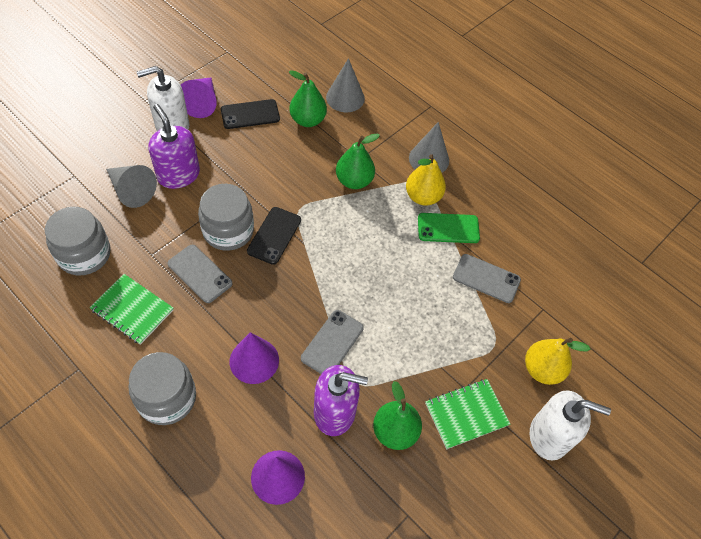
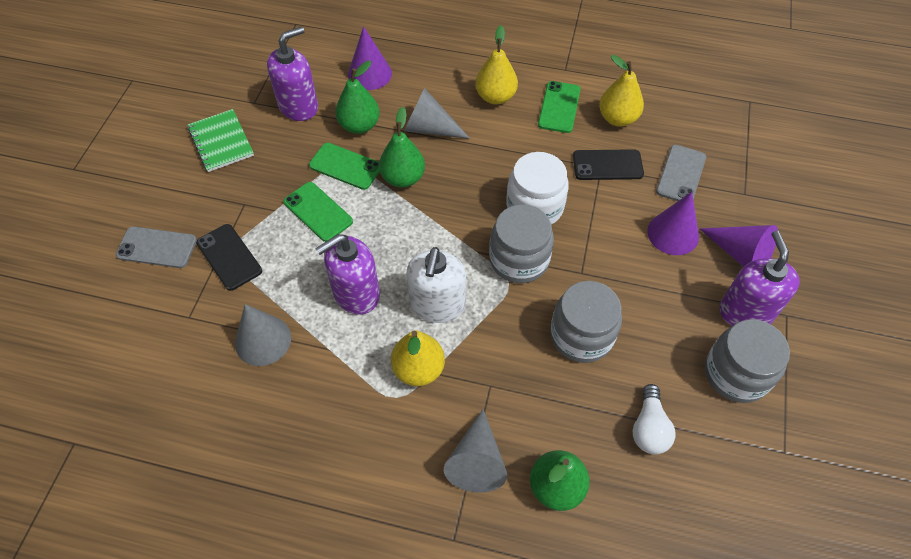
green notebook: 2 -> 1
green phone: 1 -> 3
grey phone: 3 -> 2
purple soap dispenser: 2 -> 3
white jar: 0 -> 1
white light bulb: 0 -> 1
white soap dispenser: 2 -> 1
yellow pear: 2 -> 3

